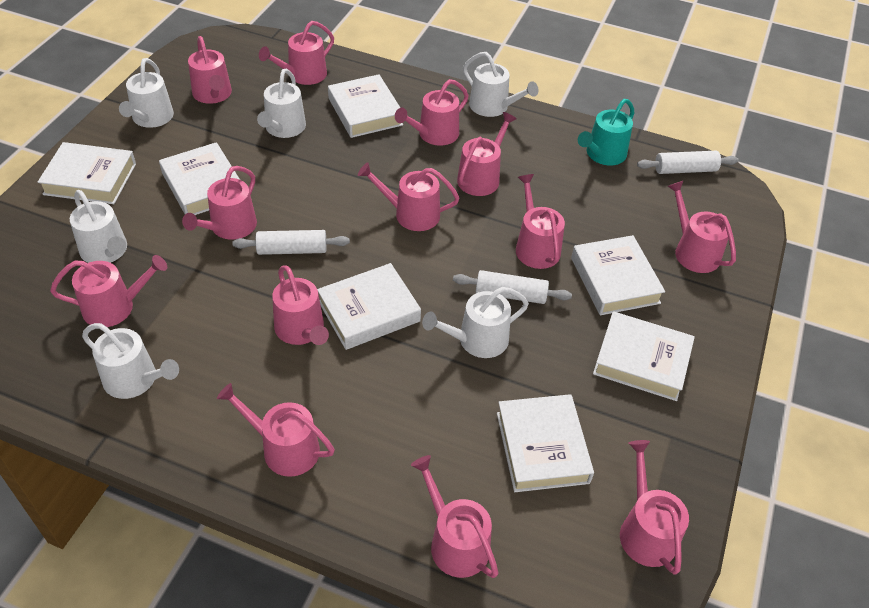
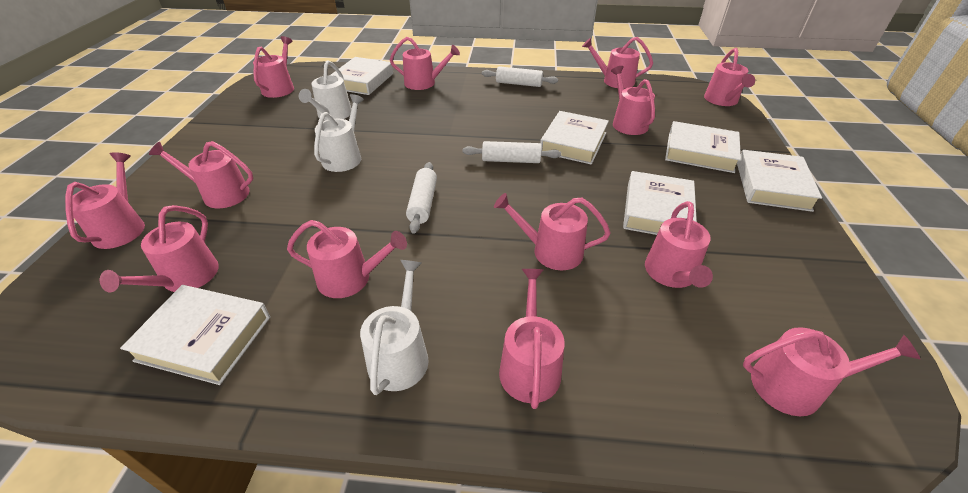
turquoise watering can: 1 -> 0
white book: 7 -> 6
white watering can: 6 -> 3

